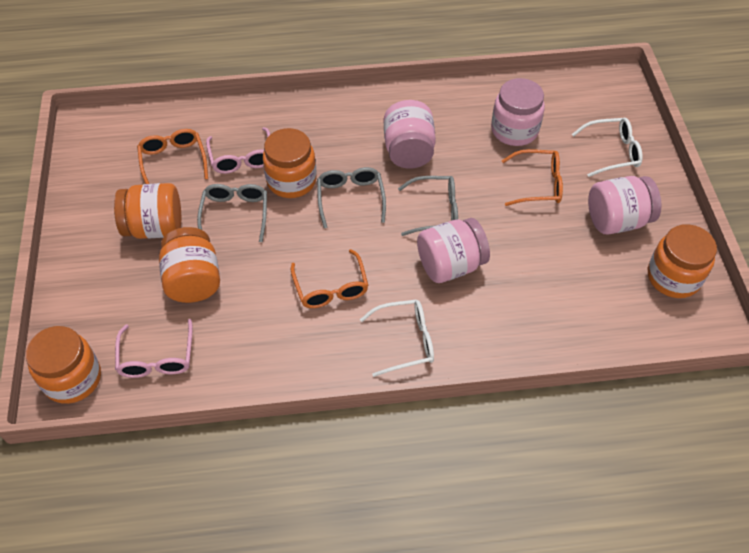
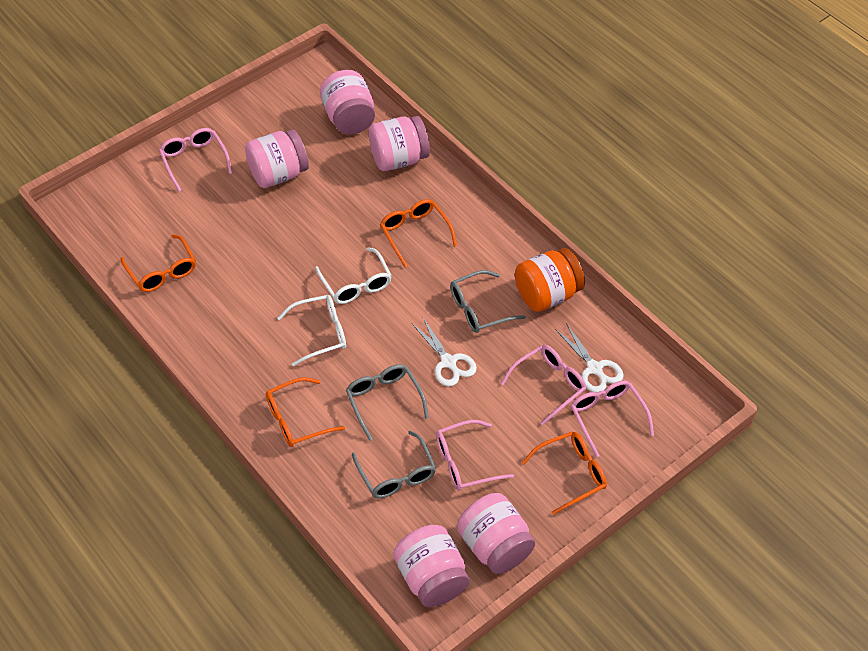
orange glasses: 3 -> 4
orange jar: 5 -> 1
pink glasses: 2 -> 4
pink jar: 4 -> 5
white scissors: 0 -> 2

